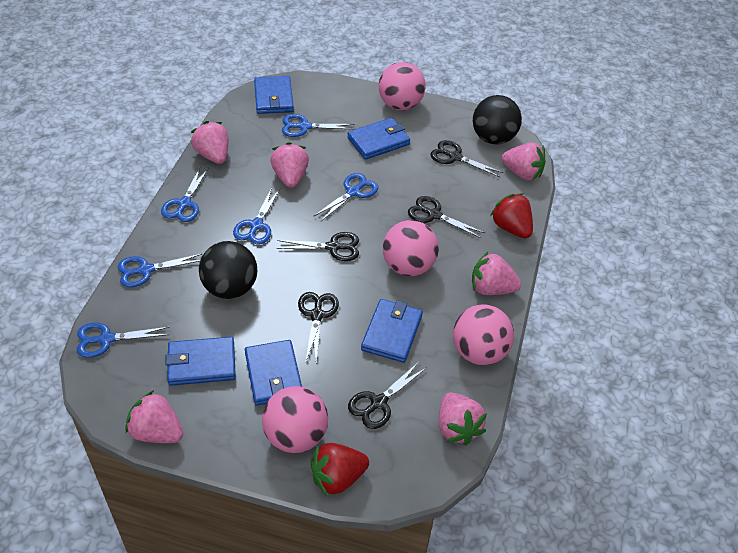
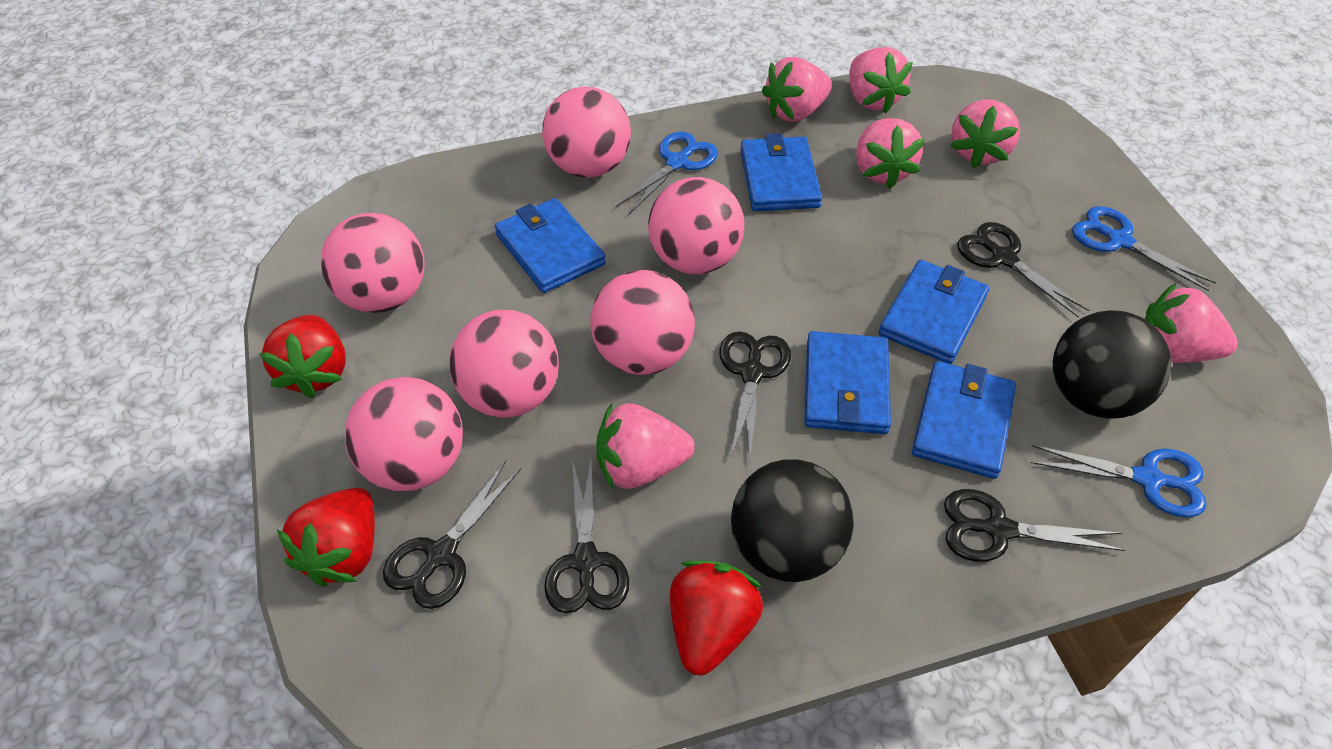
blue scissors: 6 -> 3
pink ball: 4 -> 6
red strawberry: 2 -> 3

